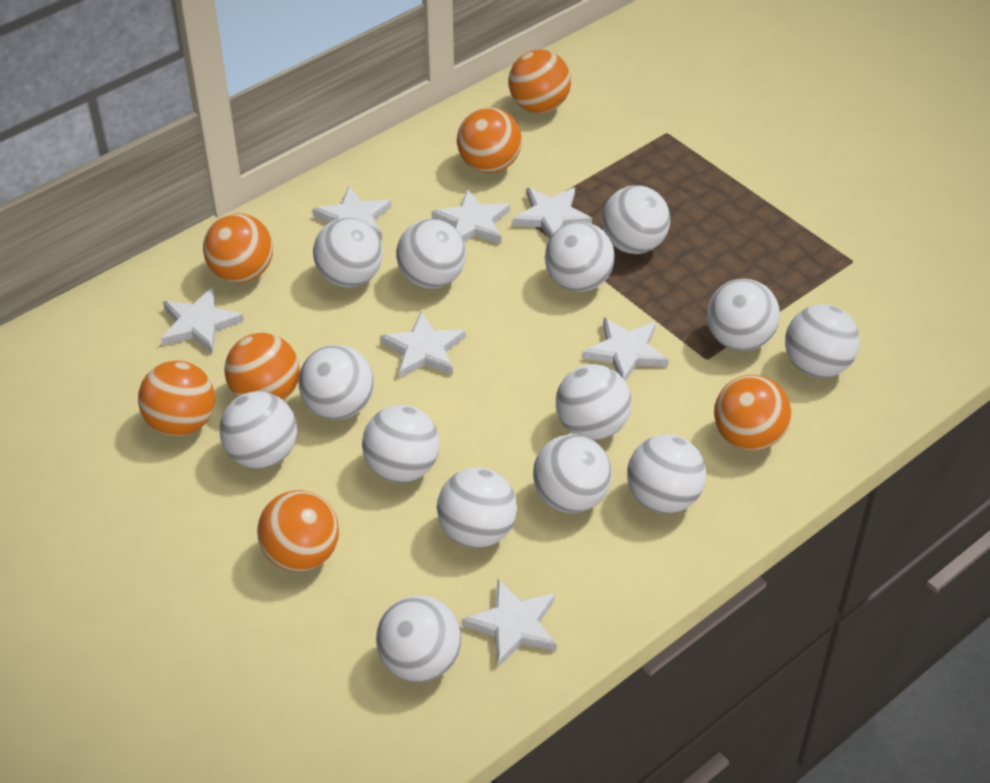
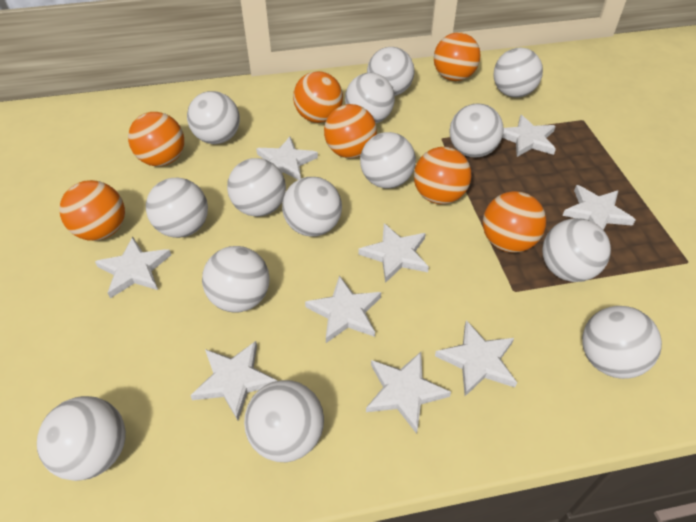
white star: 7 -> 9

